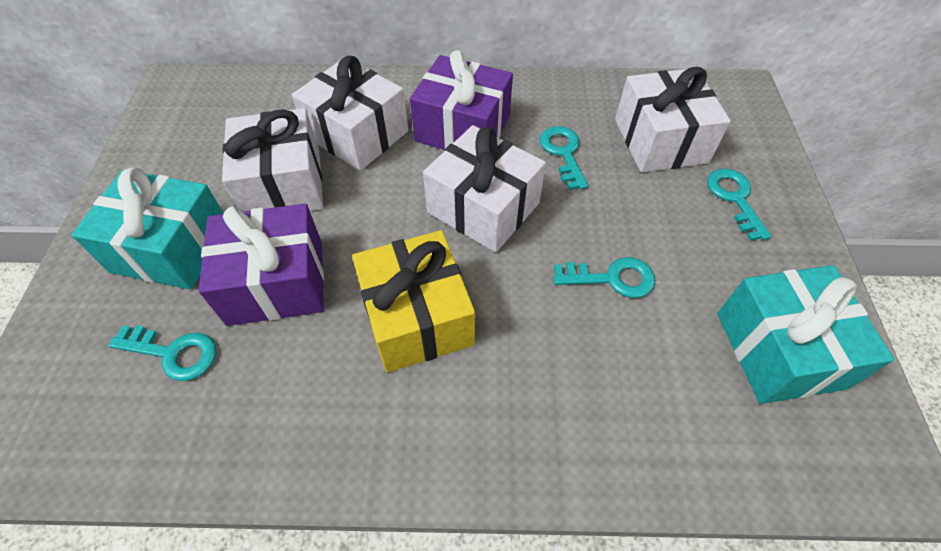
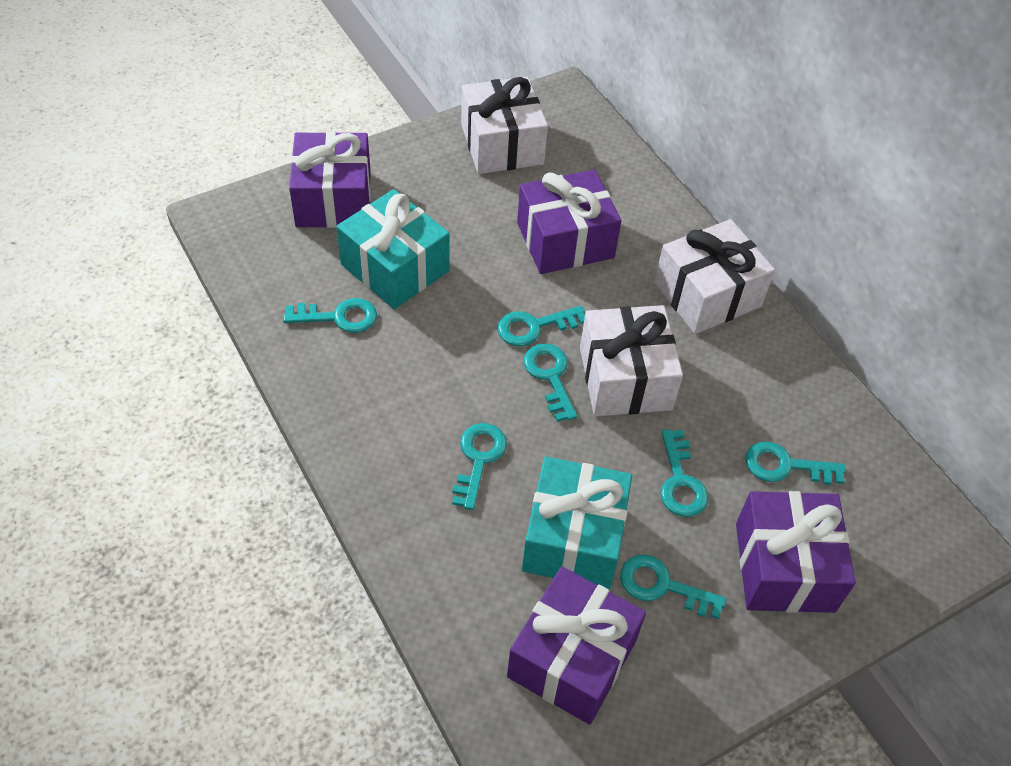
purple gift: 2 -> 4
turquoise key: 4 -> 7
white gift: 4 -> 3
yellow gift: 1 -> 0

